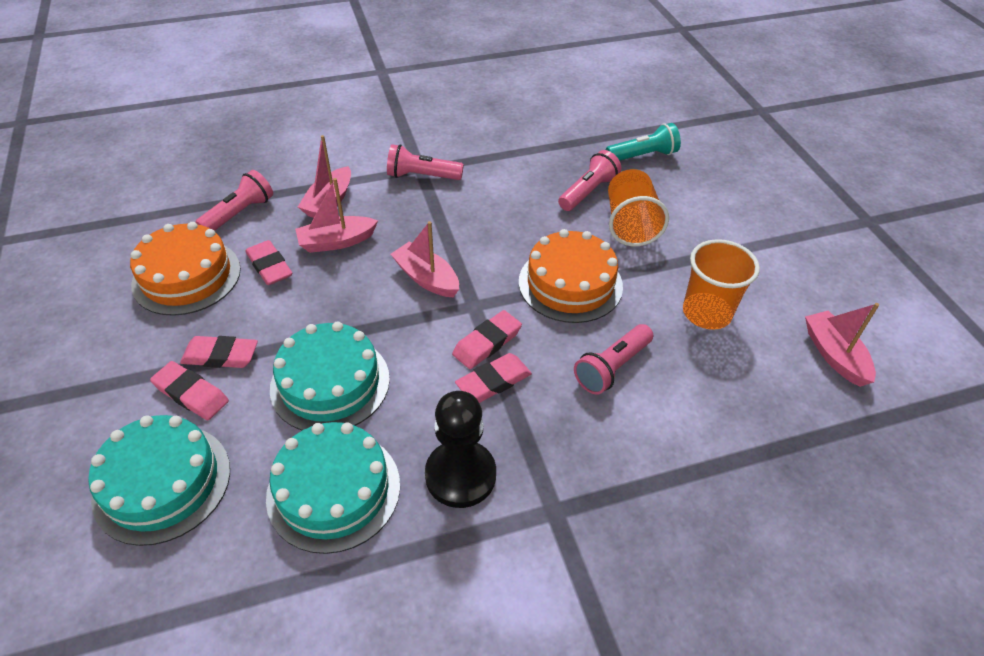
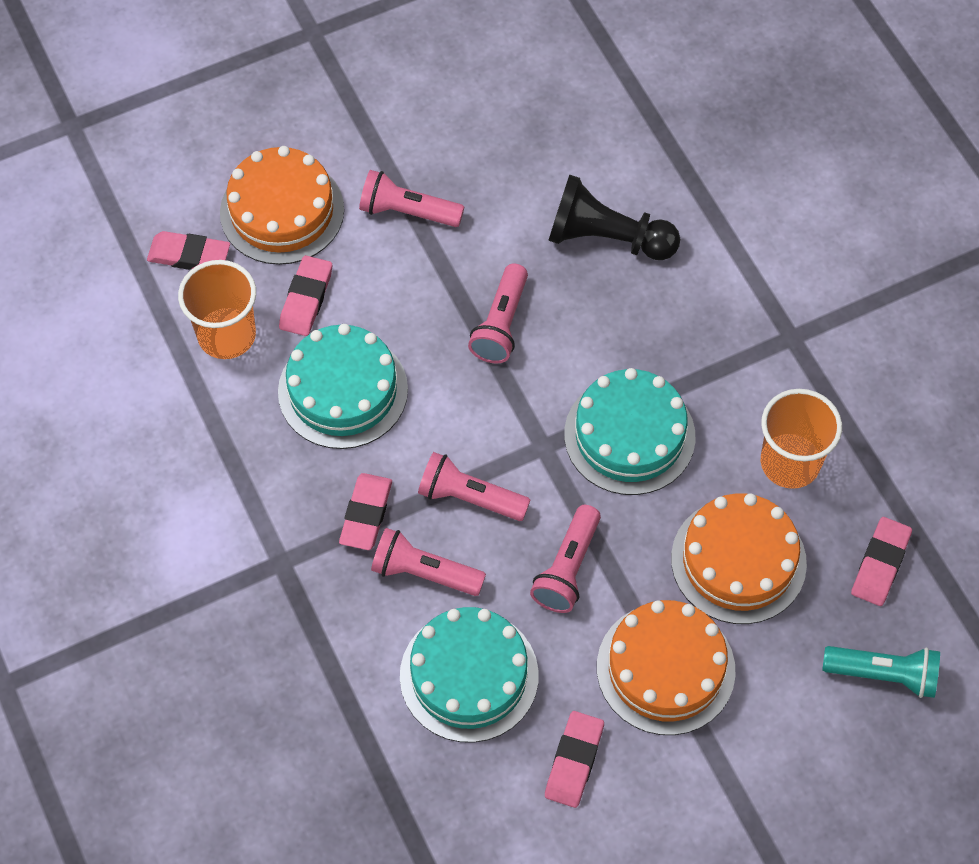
orange cake: 2 -> 3
pink boat: 4 -> 0
pink flashlight: 4 -> 5

